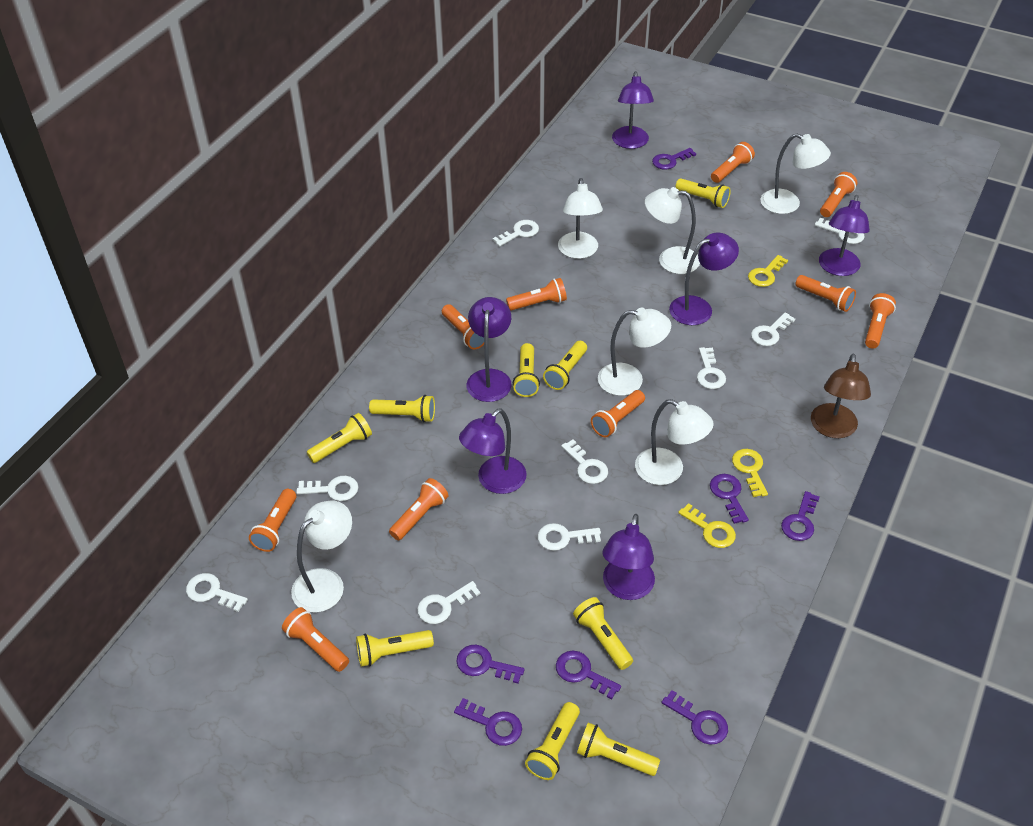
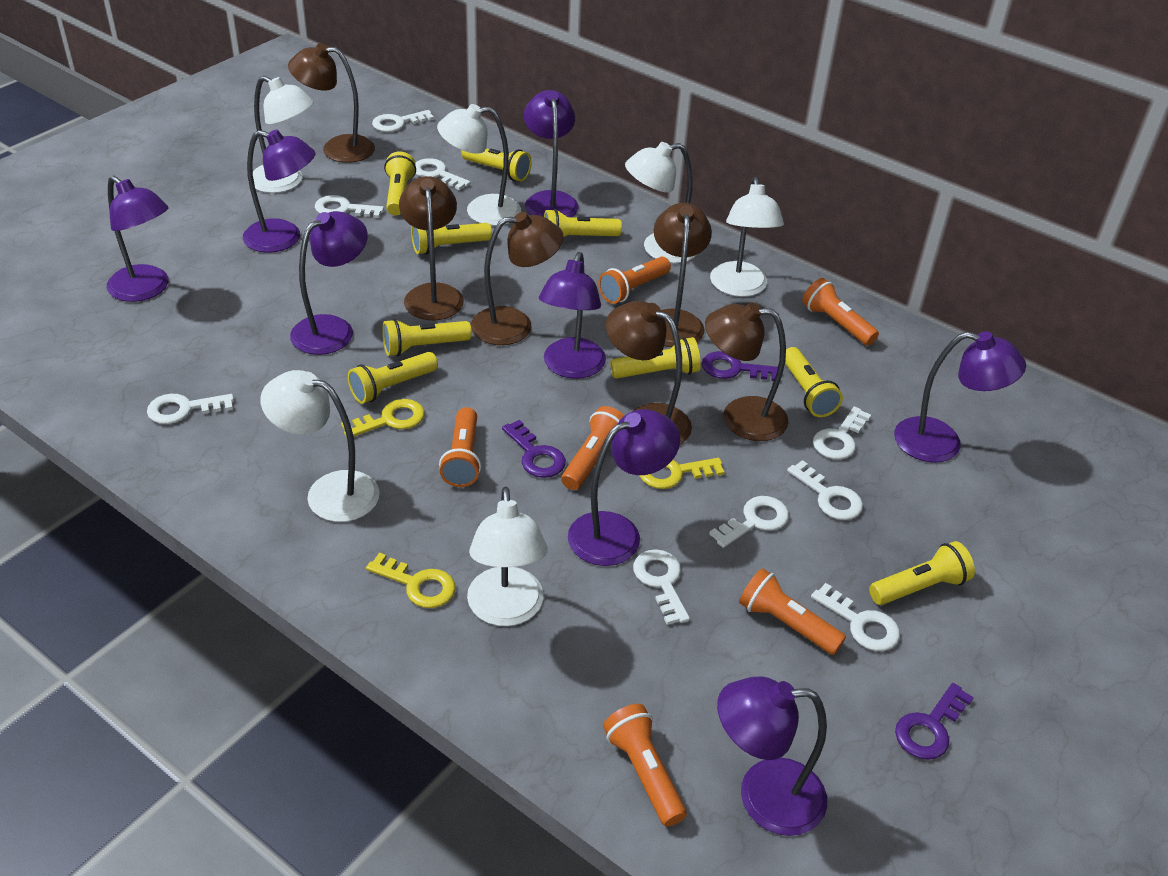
brown lamp: 1 -> 6
orange flashlight: 10 -> 6
purple key: 7 -> 3
purple lamp: 6 -> 8

